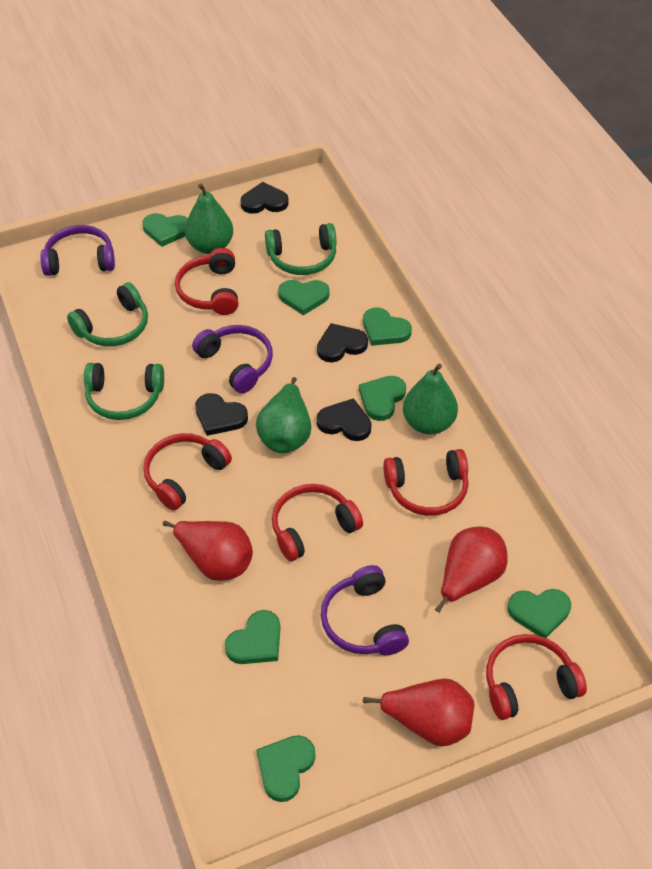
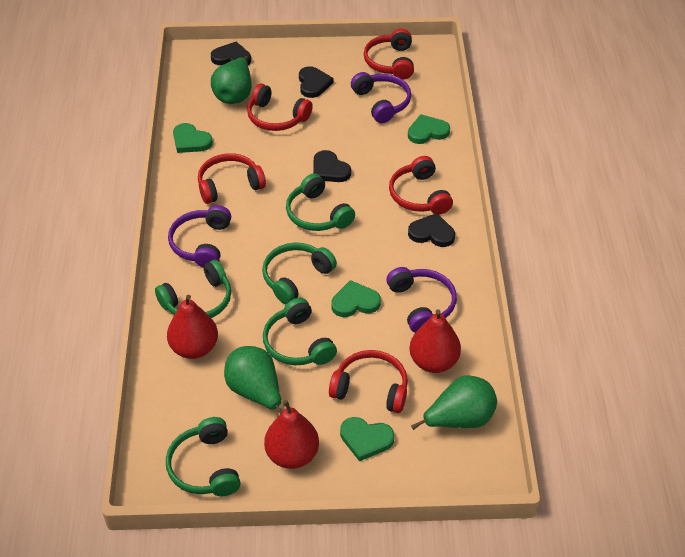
green headphones: 3 -> 5
green heart: 7 -> 4

